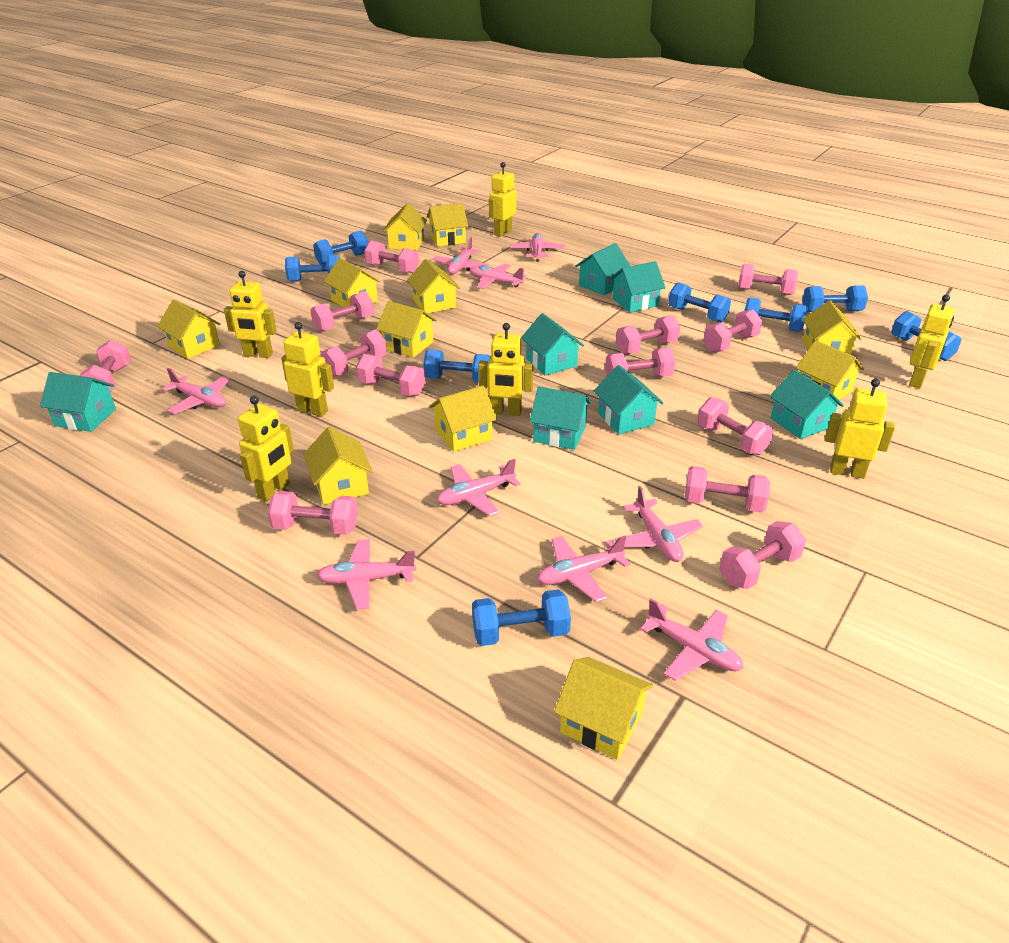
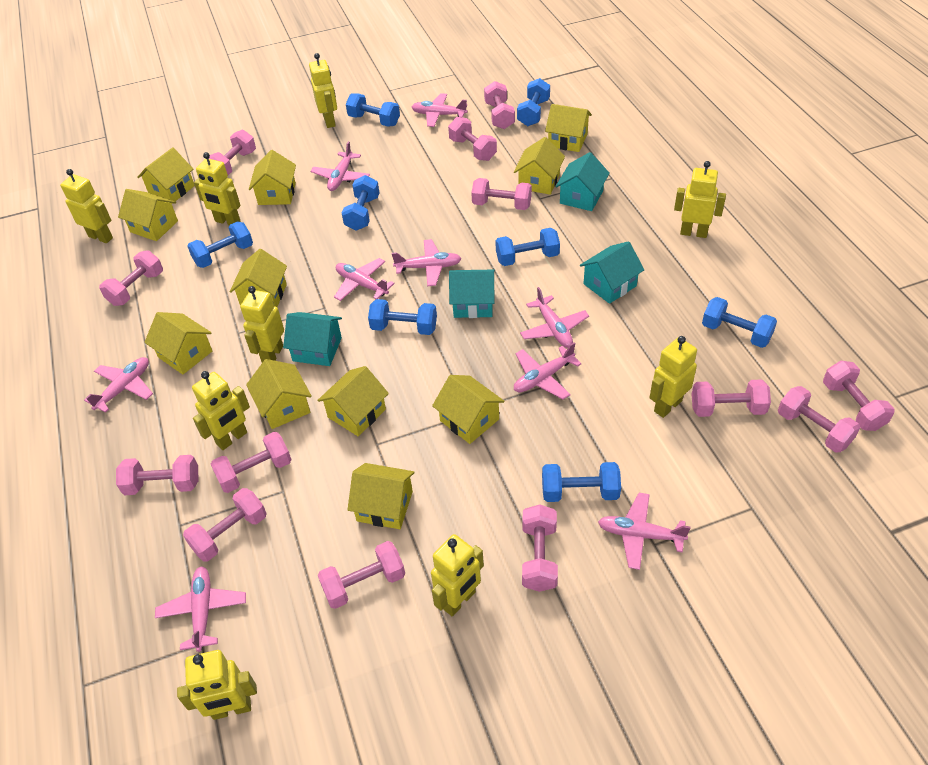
turquoise house: 7 -> 4
yellow robot: 7 -> 9

